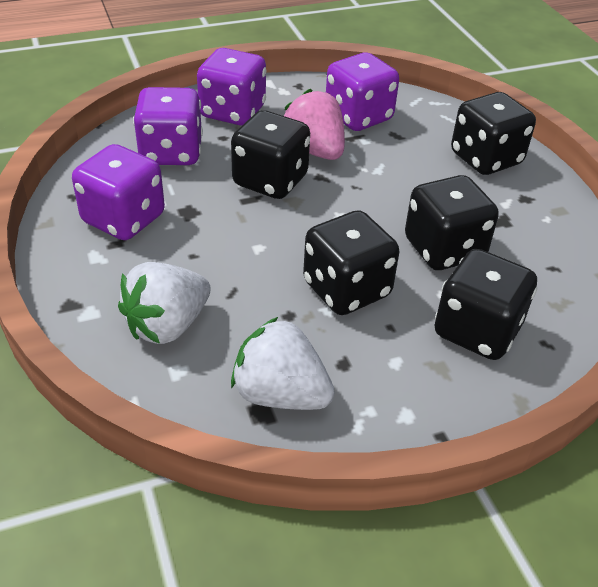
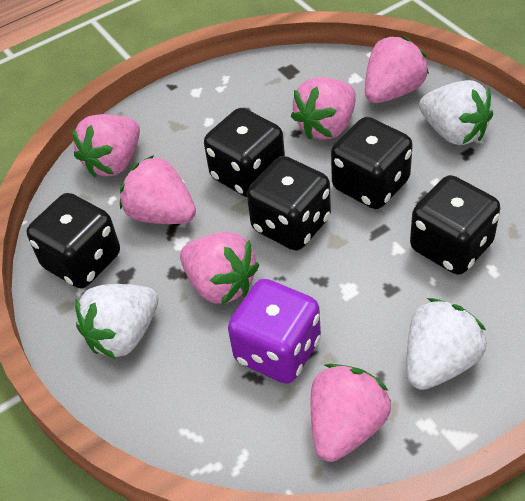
pink strawberry: 1 -> 6
purple dice: 4 -> 1
white strawberry: 2 -> 3

